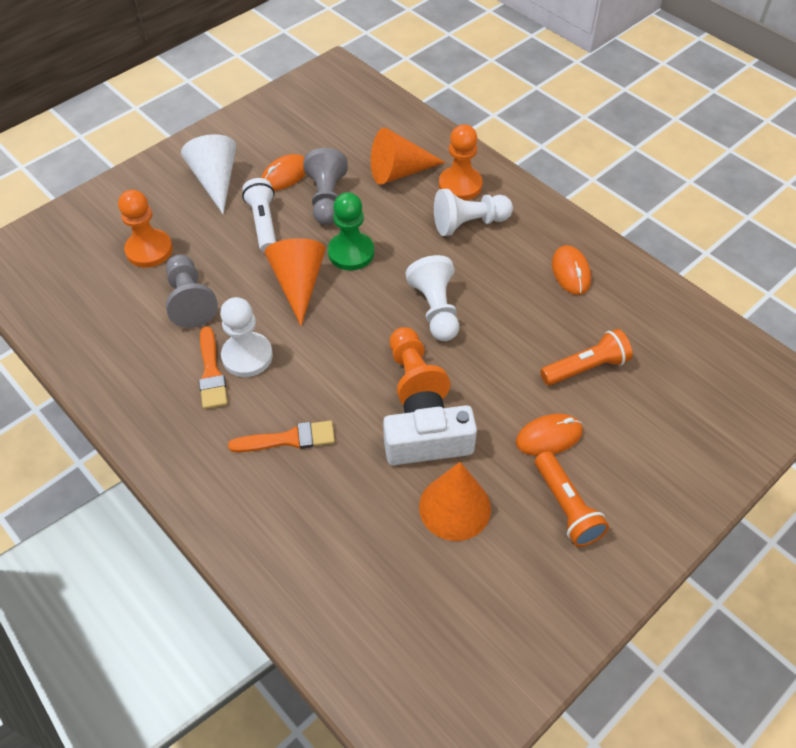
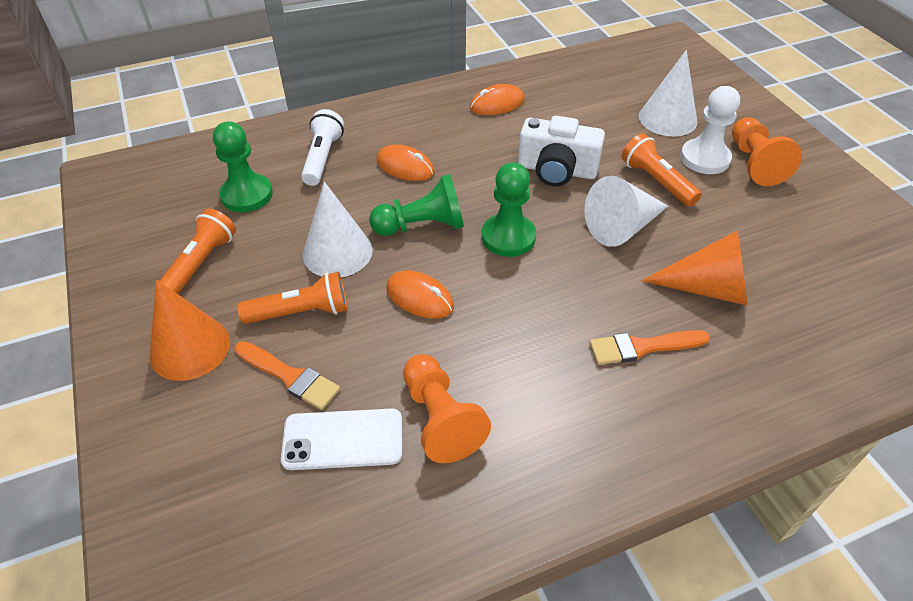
green pawn: 1 -> 3
grey pawn: 2 -> 0
orange cone: 3 -> 2
orange flashlight: 2 -> 3
orange pawn: 3 -> 2
white cone: 1 -> 3
white pawn: 3 -> 1
white phone: 0 -> 1

